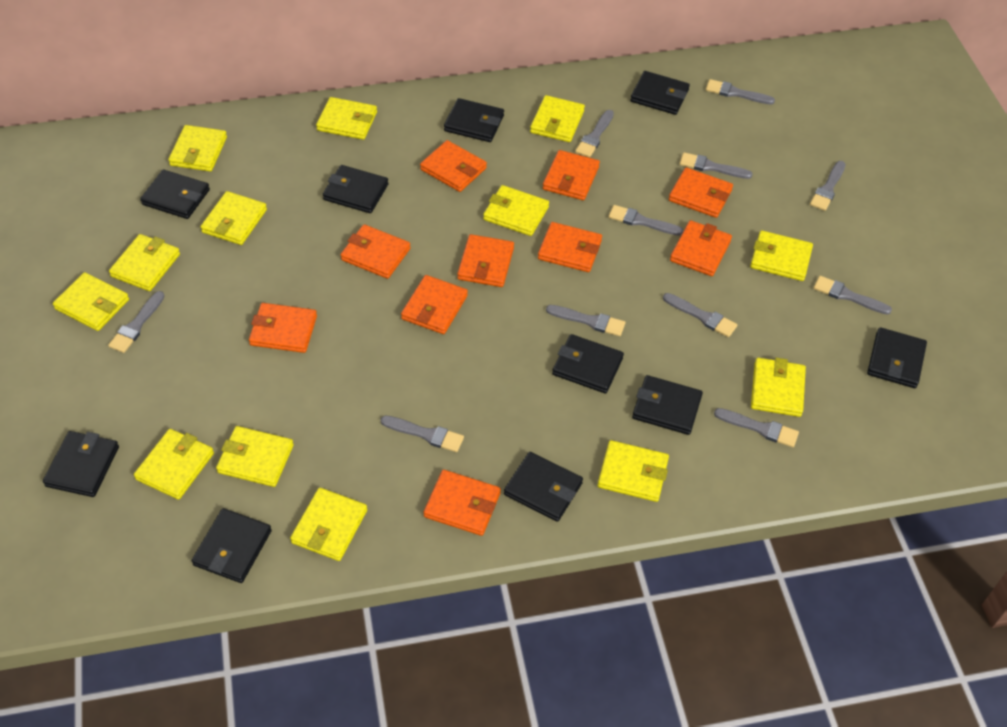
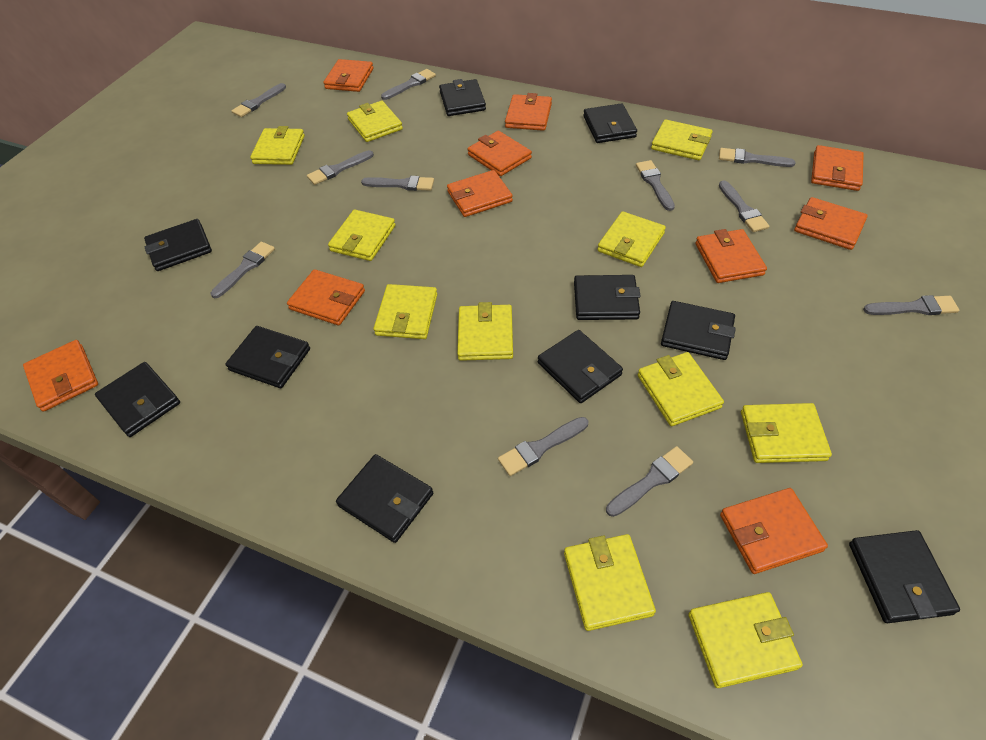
yellow wallet: 13 -> 11

